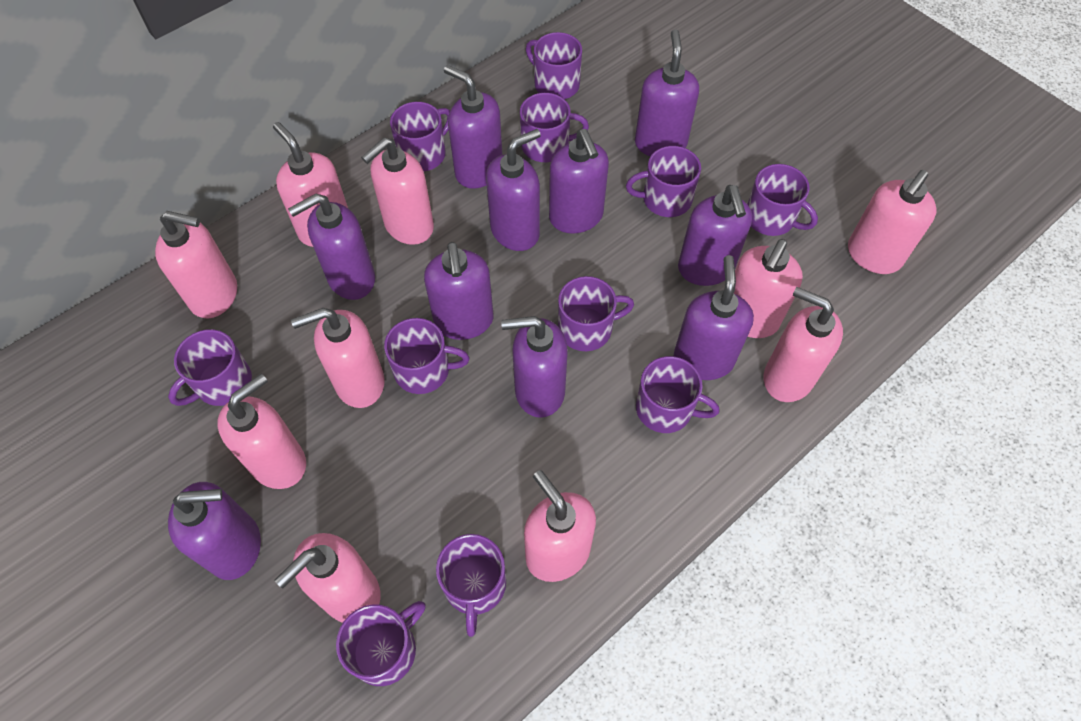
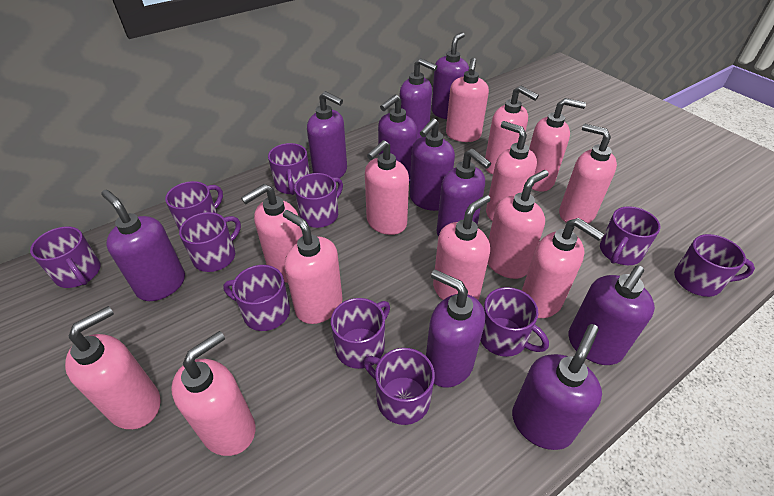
pink soap dispenser: 10 -> 13

